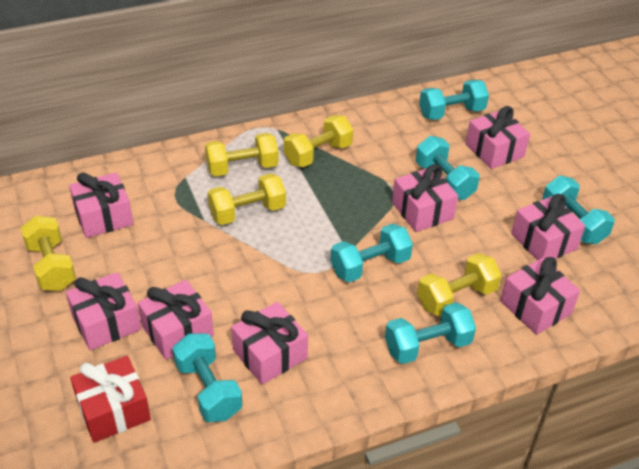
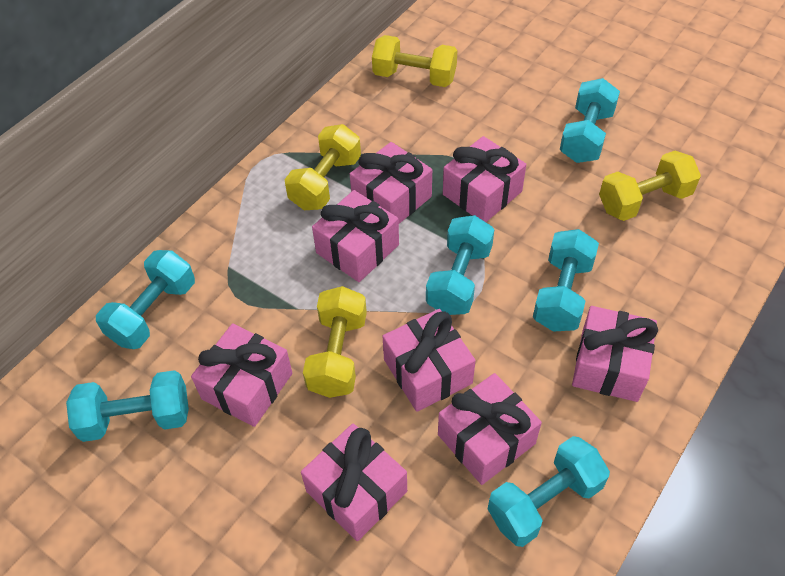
red gift: 1 -> 0
yellow dumbbell: 5 -> 4

